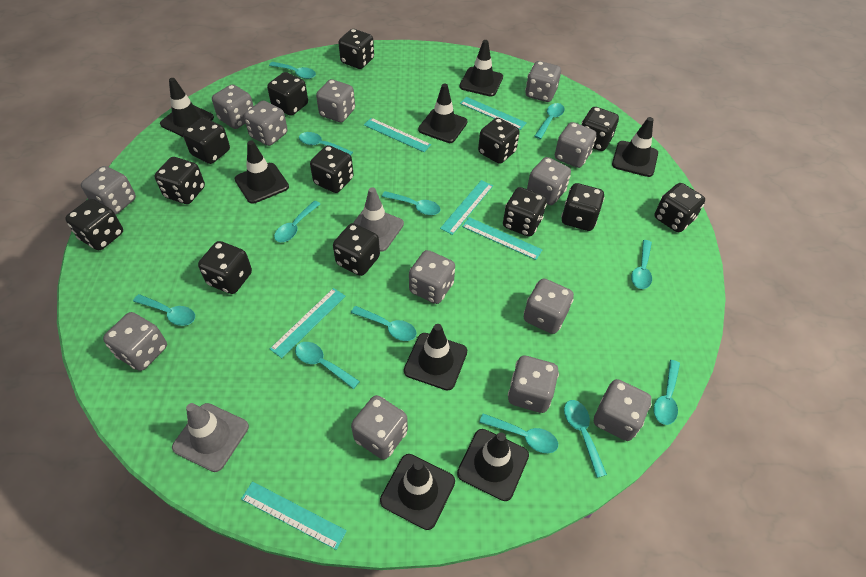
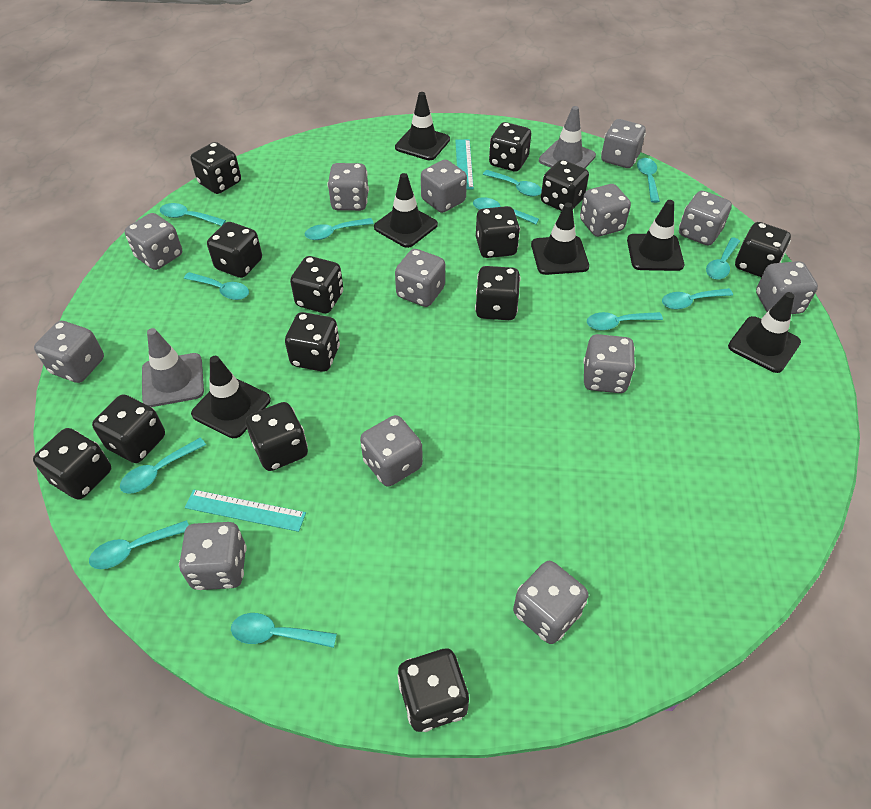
black traffic cone: 8 -> 6
turquoise ruler: 6 -> 2

